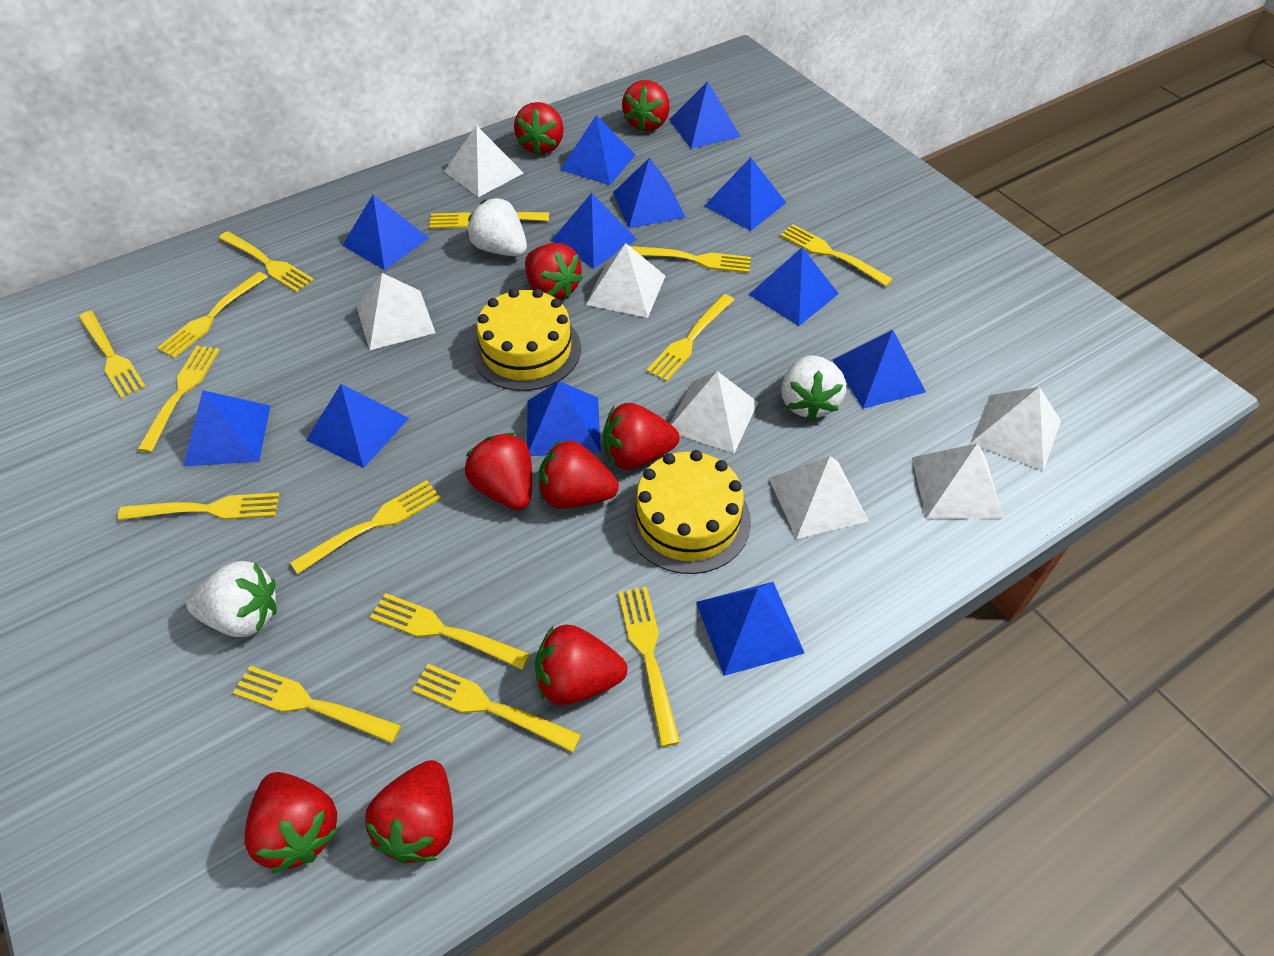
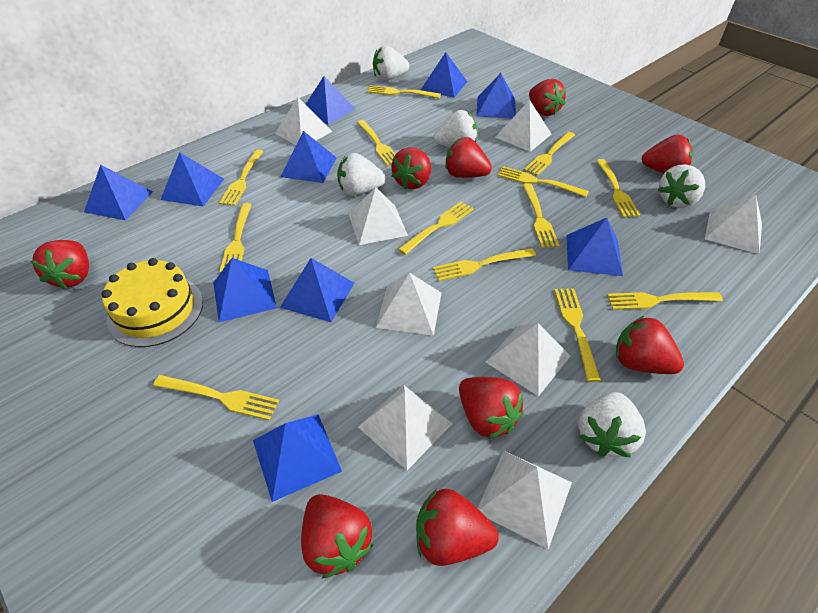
blue pyramid: 12 -> 10
white pyramid: 7 -> 8
white strawberry: 3 -> 5
yellow cake: 2 -> 1
yellow fork: 14 -> 13

